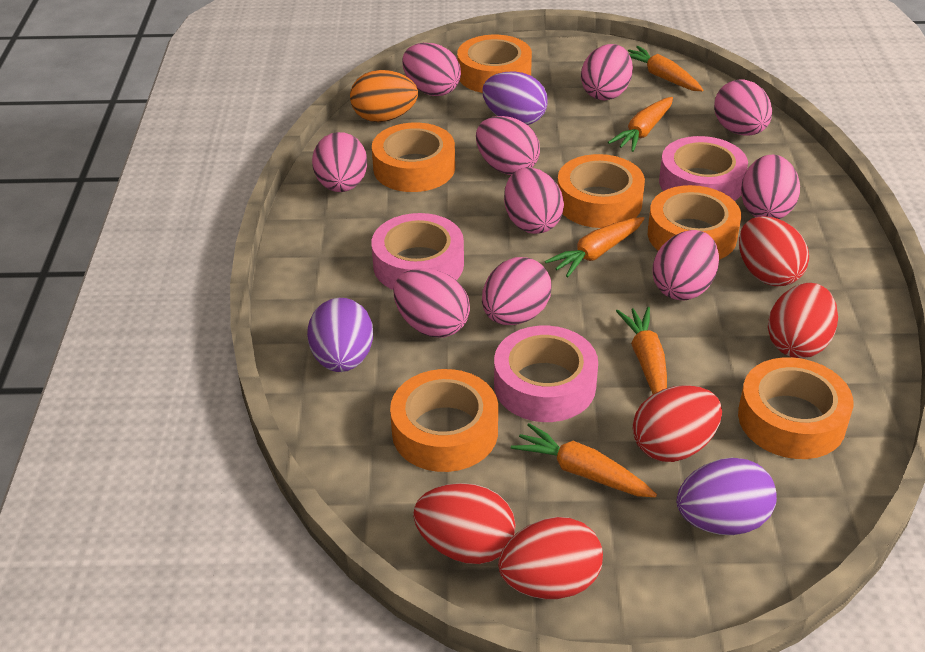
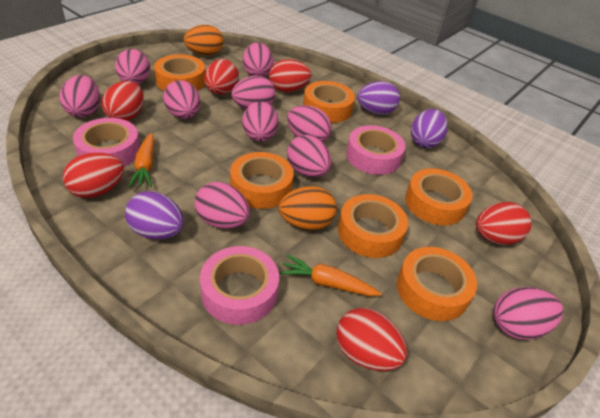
orange carrot: 5 -> 2
orange egg: 1 -> 2
red egg: 5 -> 6

